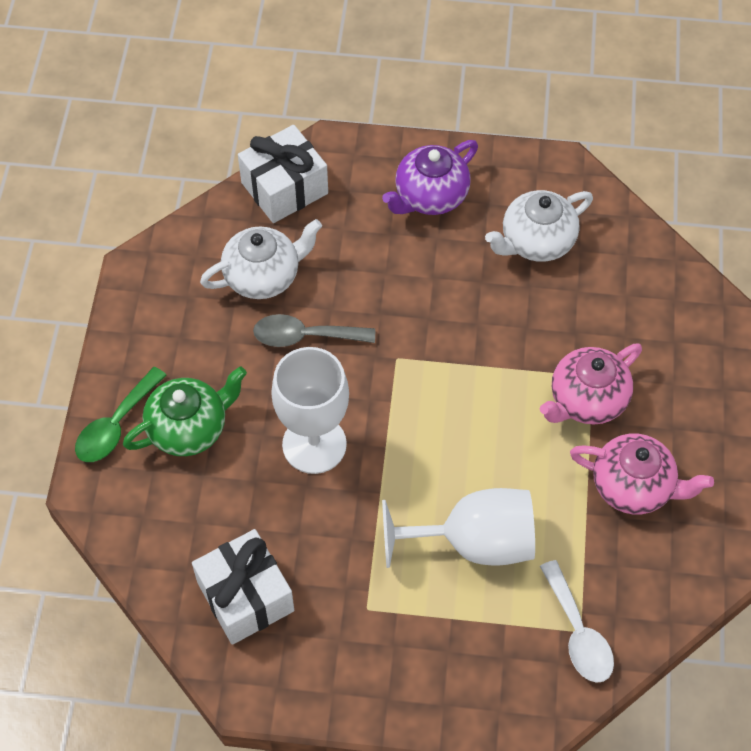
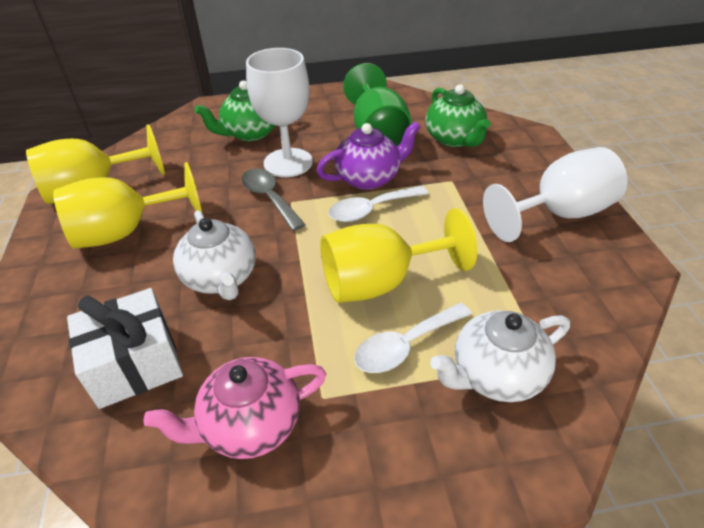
green goblet: 0 -> 1
green spoon: 1 -> 0
green teapot: 1 -> 2
pink teapot: 2 -> 1
white gift: 2 -> 1
white spoon: 1 -> 2
yellow goblet: 0 -> 3

